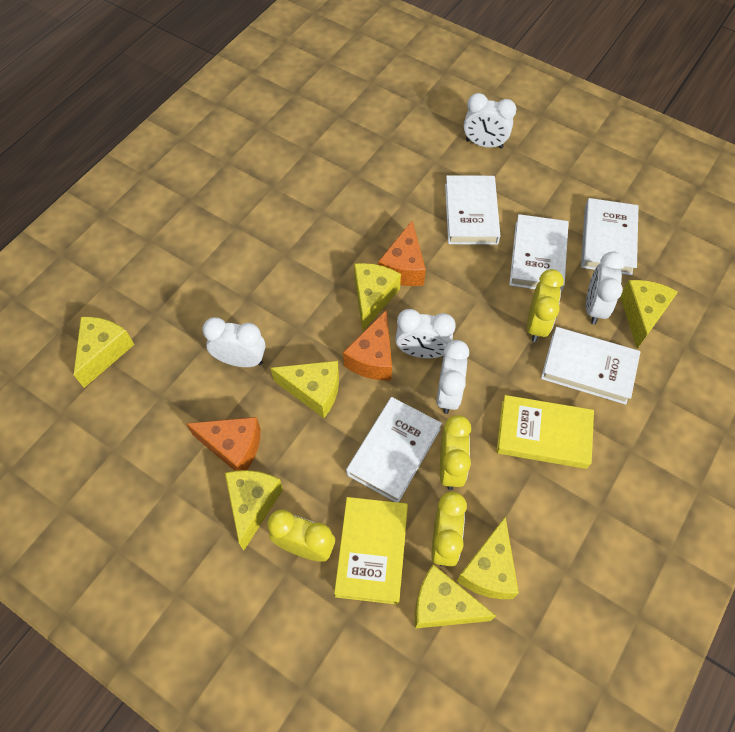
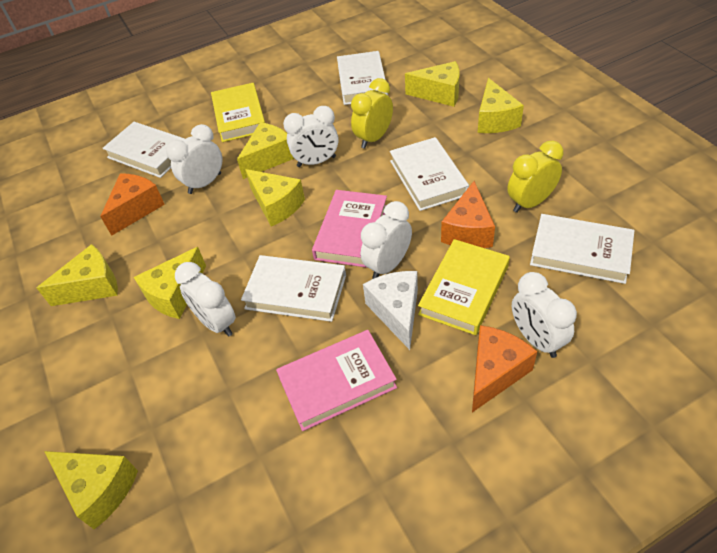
pink book: 0 -> 2
white cheese: 0 -> 1
yellow clock: 4 -> 2

